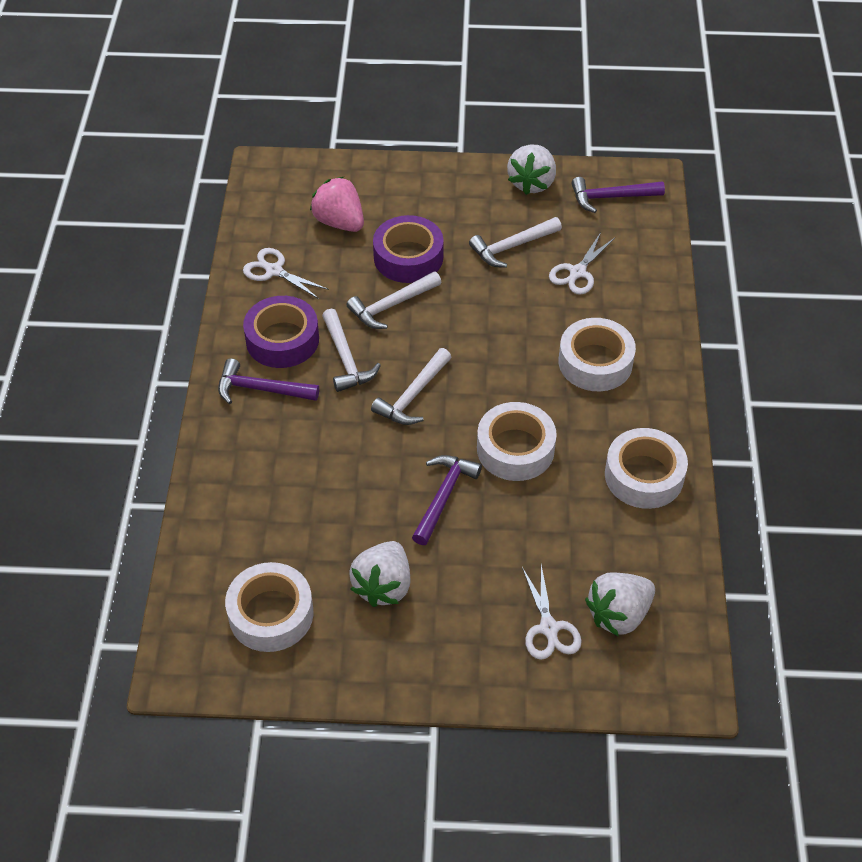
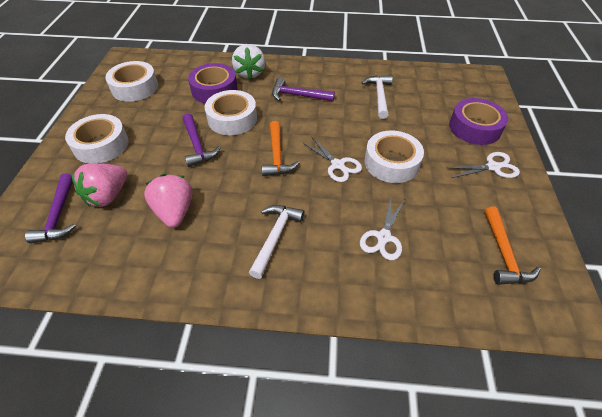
orange hammer: 0 -> 2
pink strawberry: 1 -> 2
white hammer: 4 -> 2
white strawberry: 3 -> 1

